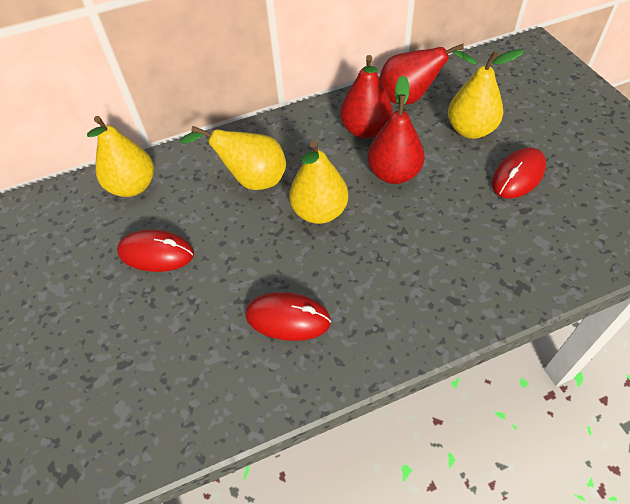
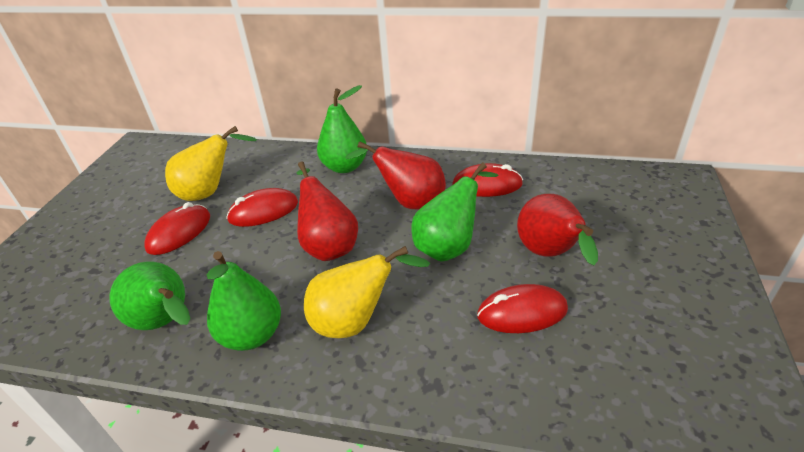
green pear: 0 -> 4
red mouse: 3 -> 4
yellow pear: 4 -> 2

